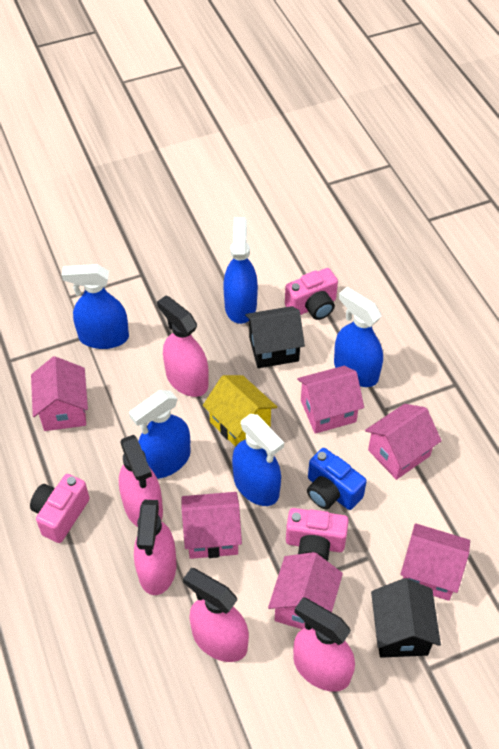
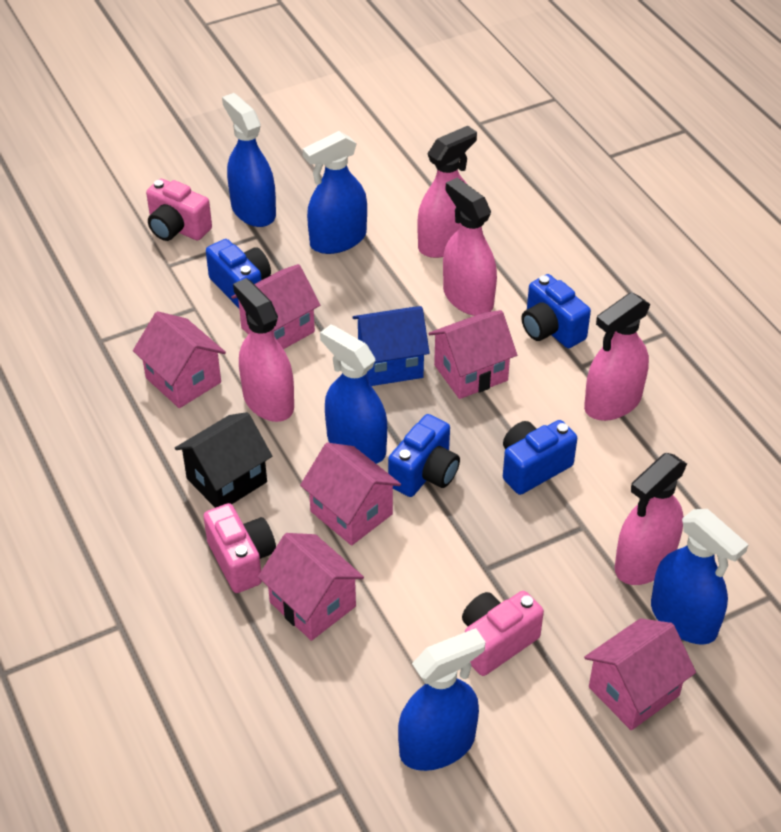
black house: 2 -> 1
blue camera: 1 -> 4
blue house: 0 -> 1
yellow house: 1 -> 0

